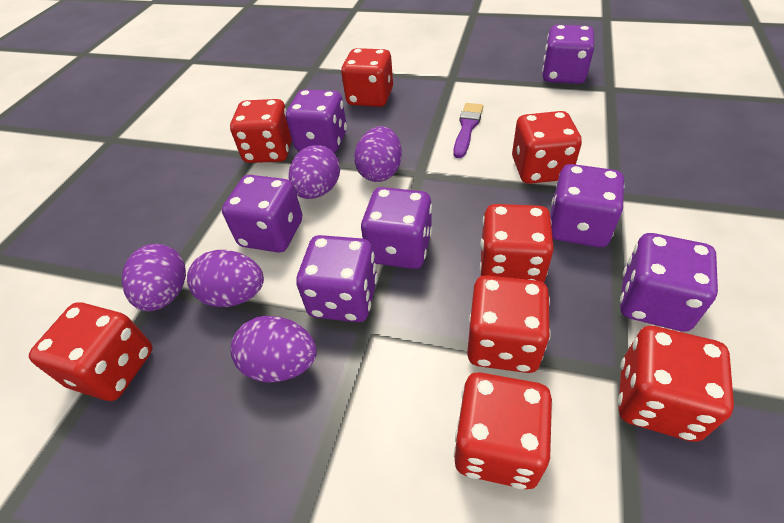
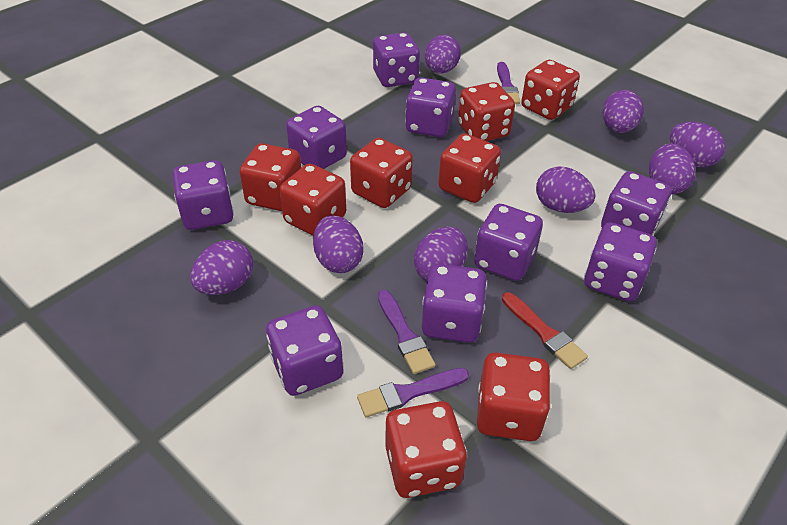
purple brush: 1 -> 3
purple dice: 7 -> 9
purple egg: 5 -> 8
red brush: 0 -> 1

